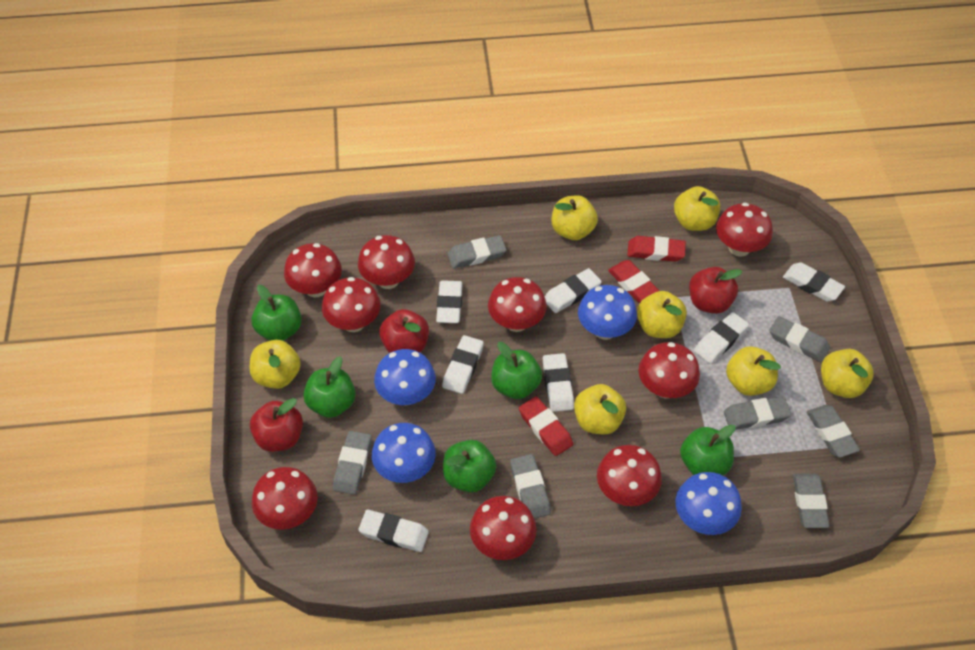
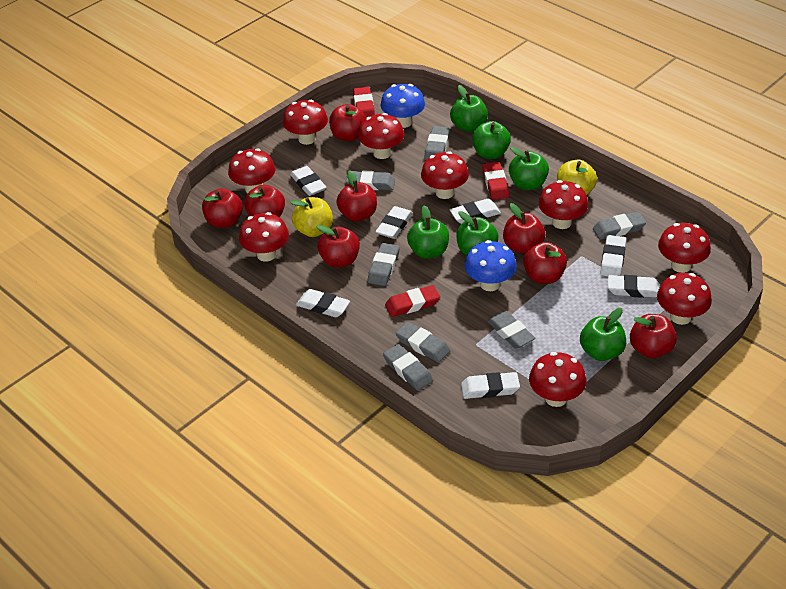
blue mushroom: 4 -> 2
green apple: 5 -> 6
red apple: 3 -> 8
yellow apple: 7 -> 2

